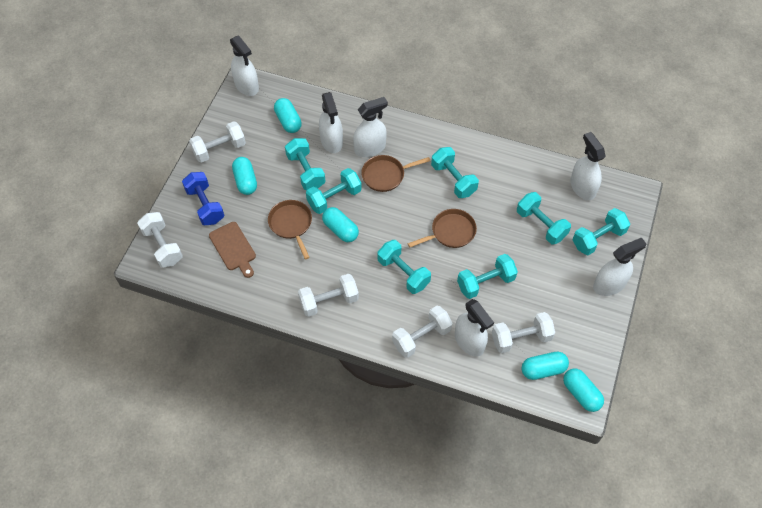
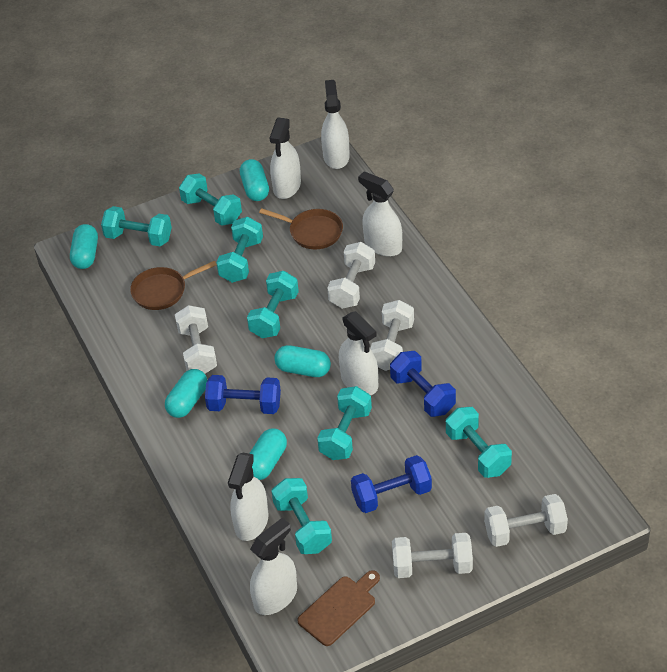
blue dumbbell: 1 -> 3
brown pan: 3 -> 2

